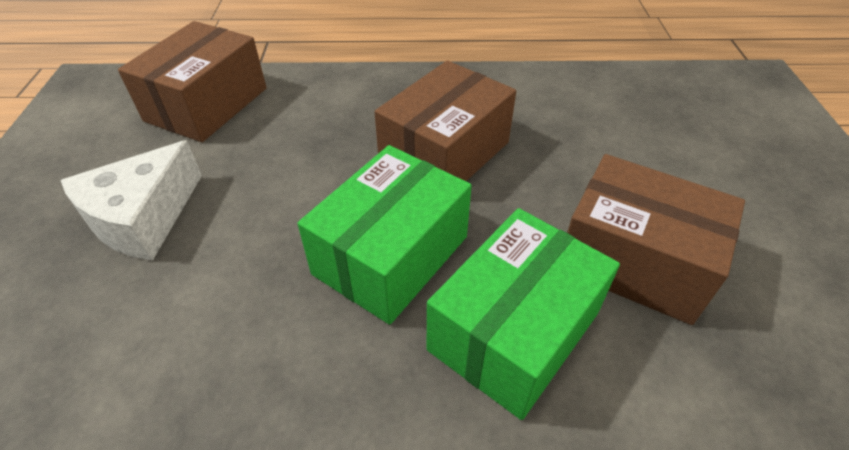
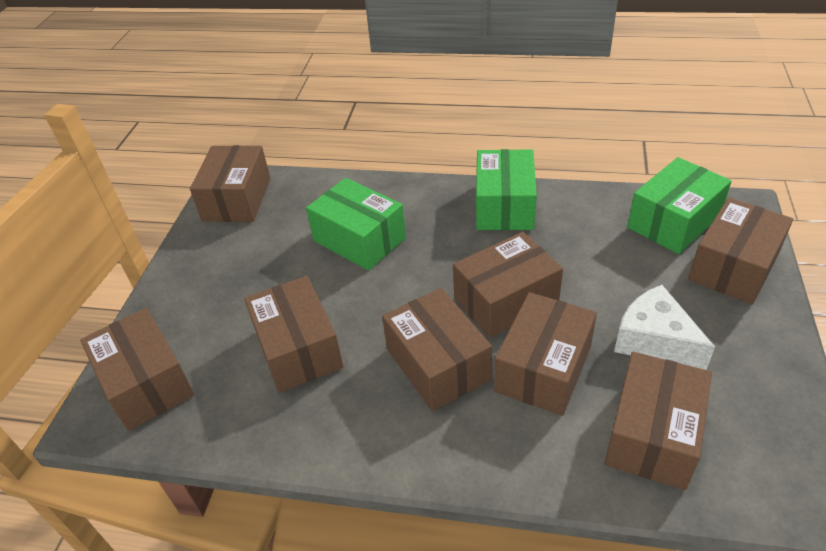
brown box: 3 -> 8
green box: 2 -> 3

